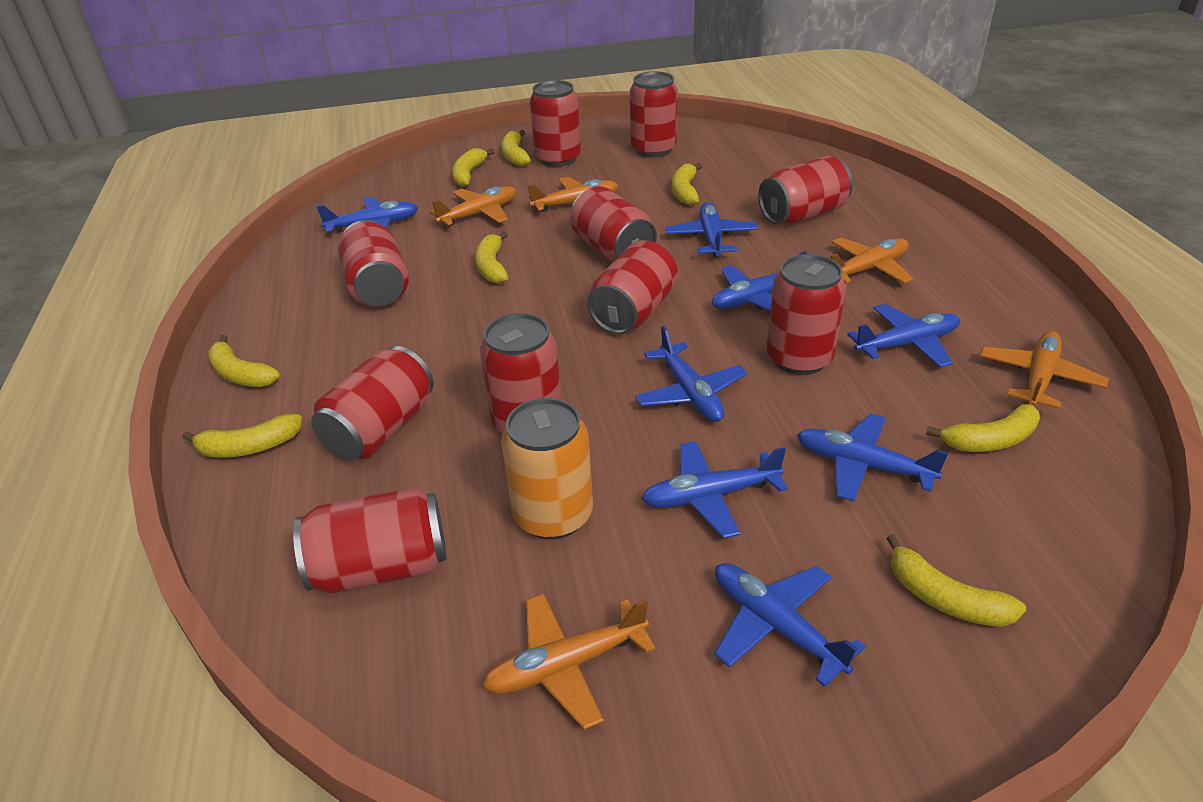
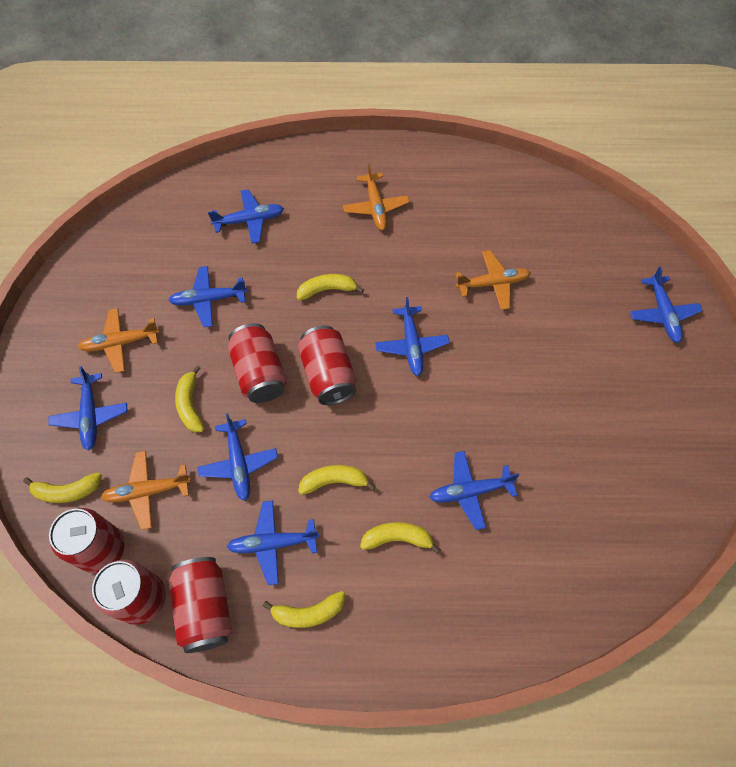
orange can: 1 -> 0
orange plane: 5 -> 4
red can: 10 -> 5
yellow banana: 8 -> 6

